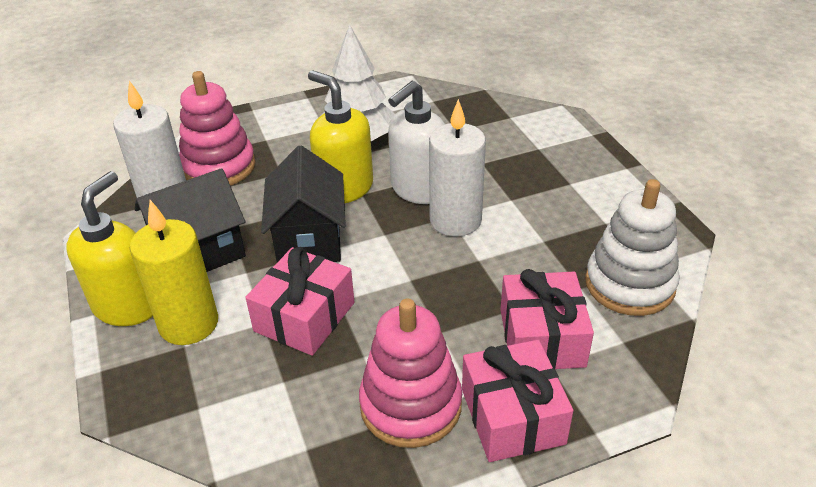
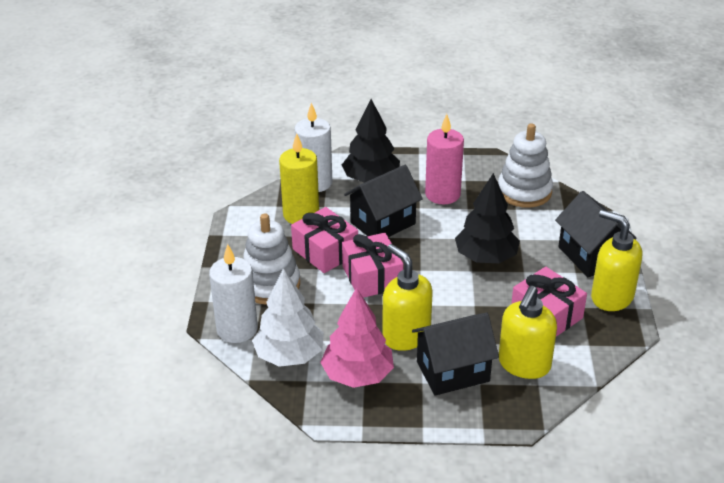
black house: 2 -> 3
black tree: 0 -> 2
pink candle: 0 -> 1
pink stacking toy: 2 -> 0
pink tree: 0 -> 1
white soap dispenser: 1 -> 0
white stacking toy: 1 -> 2
yellow soap dispenser: 2 -> 3

